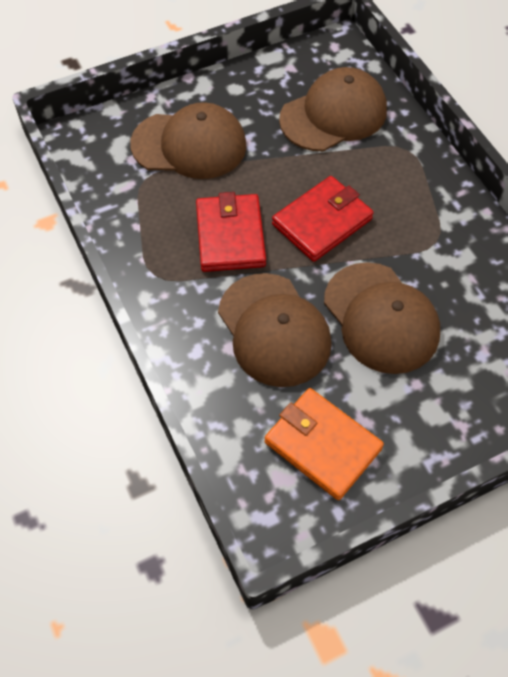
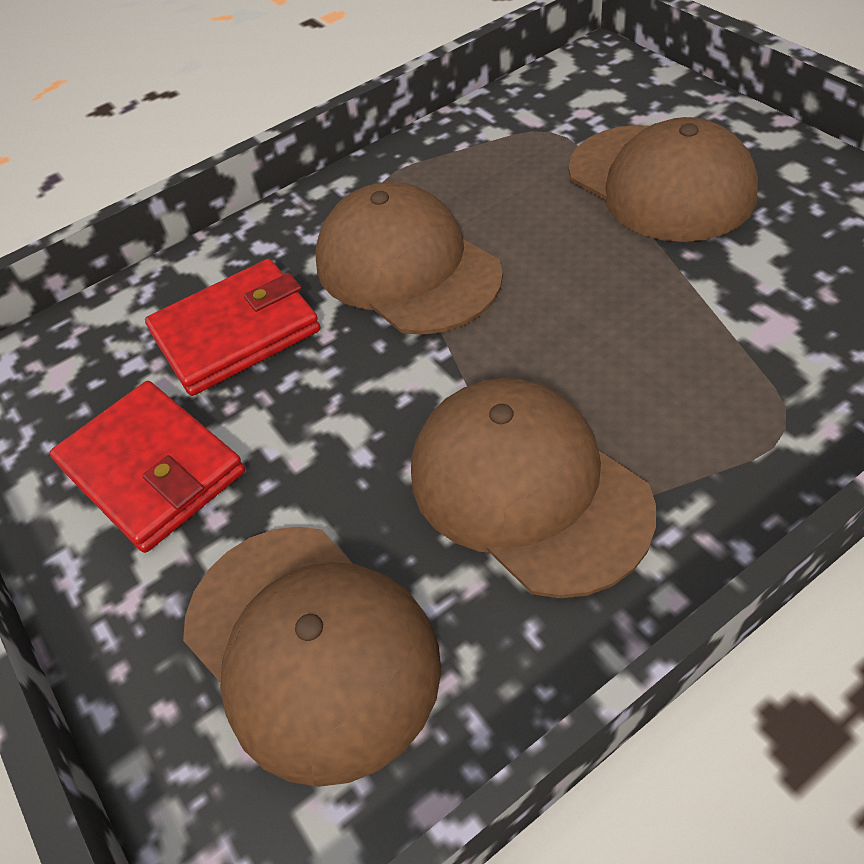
orange wallet: 1 -> 0

